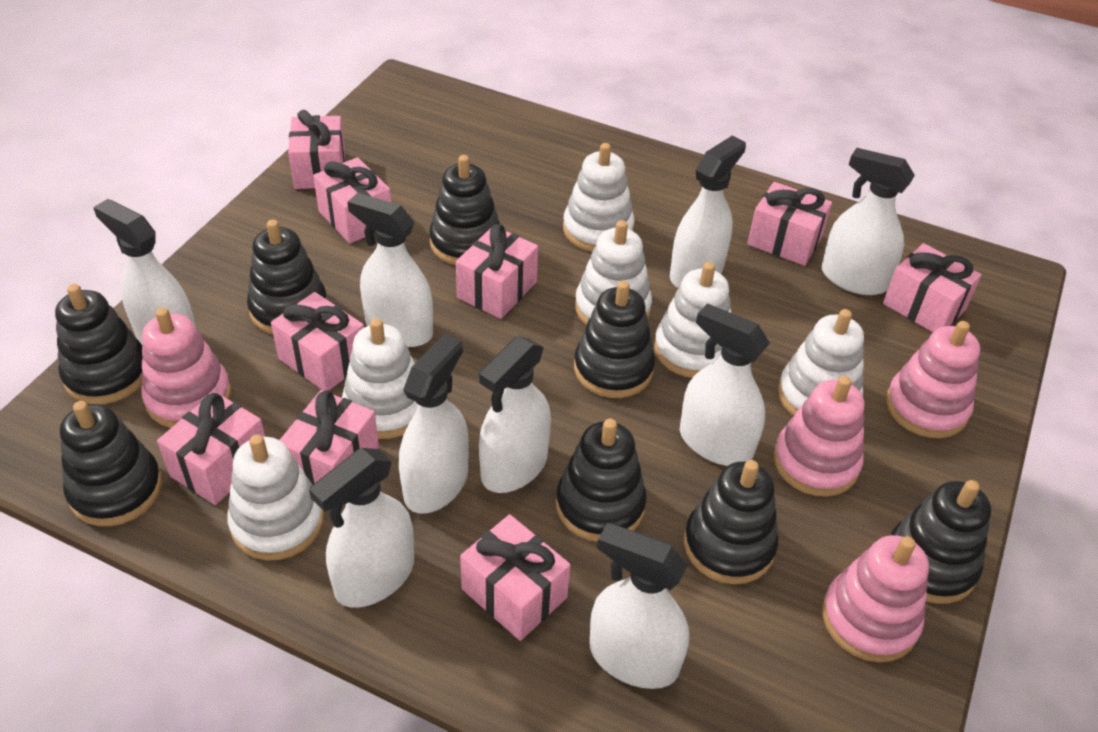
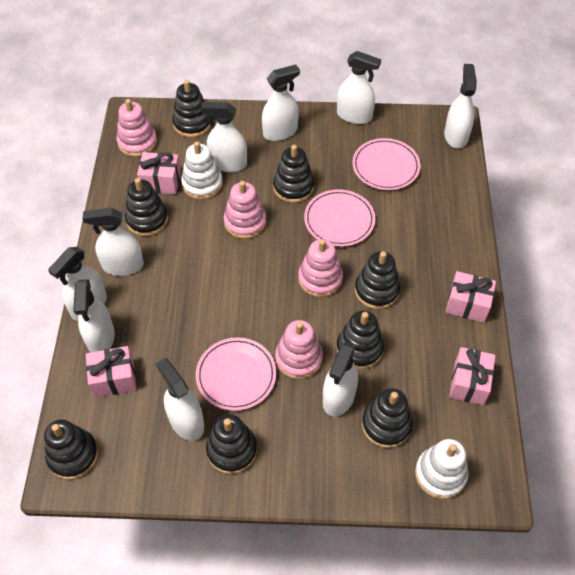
pink gift: 9 -> 4
pink plate: 0 -> 3
white stacking toy: 6 -> 2

